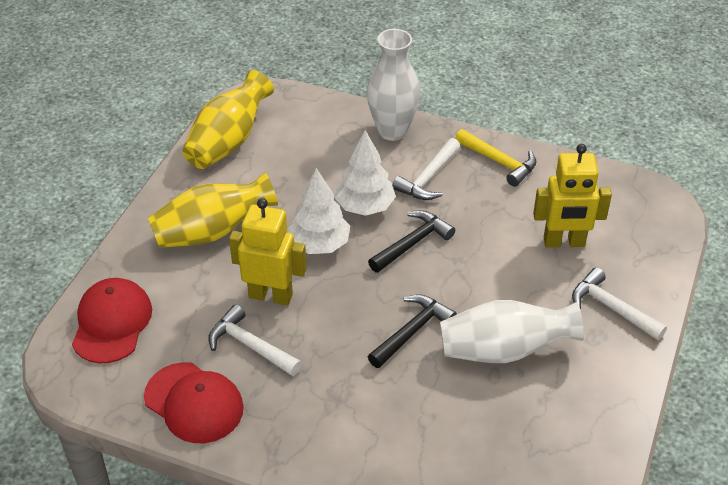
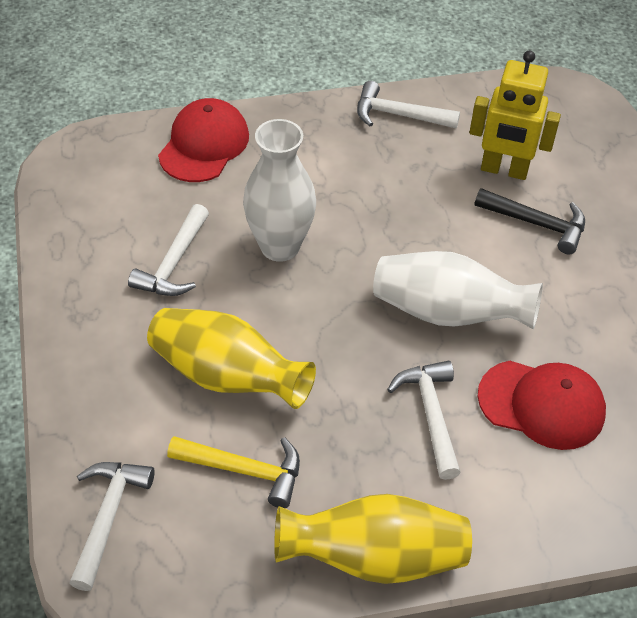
black hammer: 2 -> 1
white hammer: 3 -> 4
white tree: 2 -> 0
yellow robot: 2 -> 1

